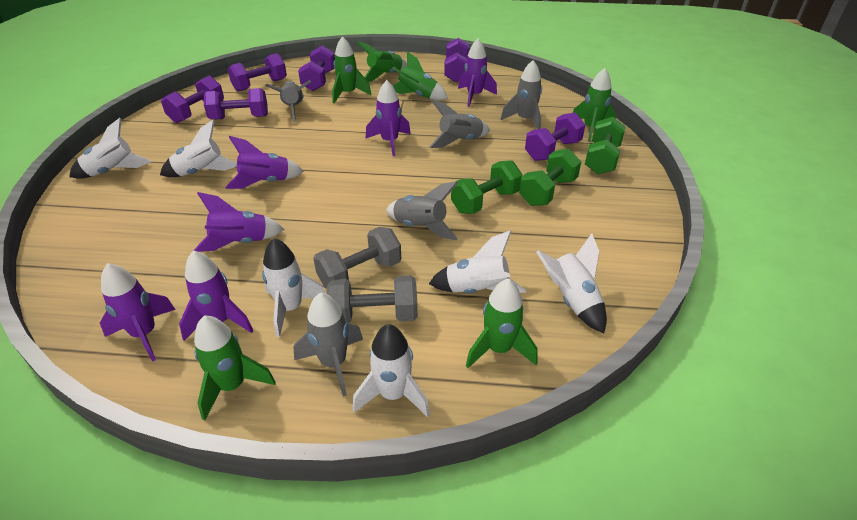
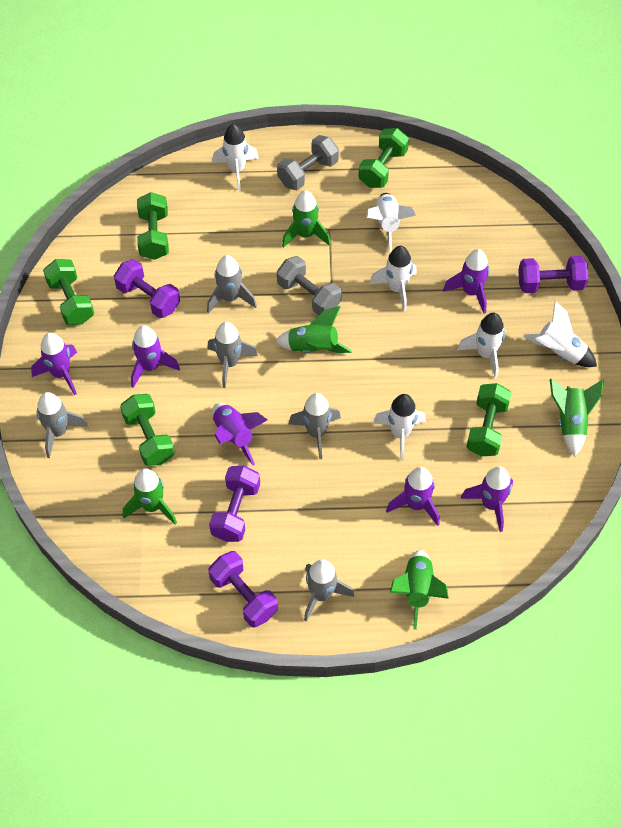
green dumbbell: 3 -> 5
green rocket: 6 -> 5
purple dumbbell: 6 -> 4

